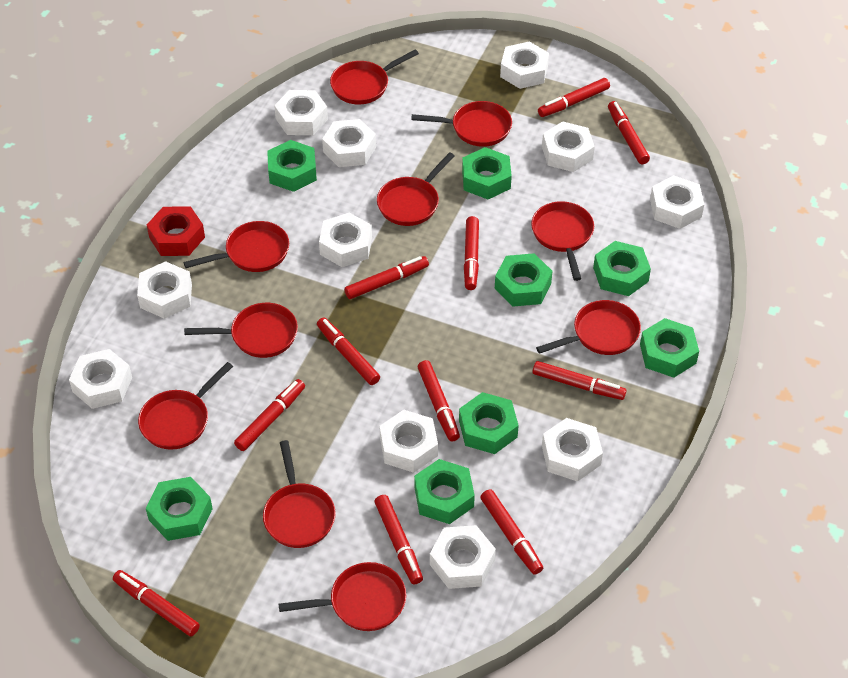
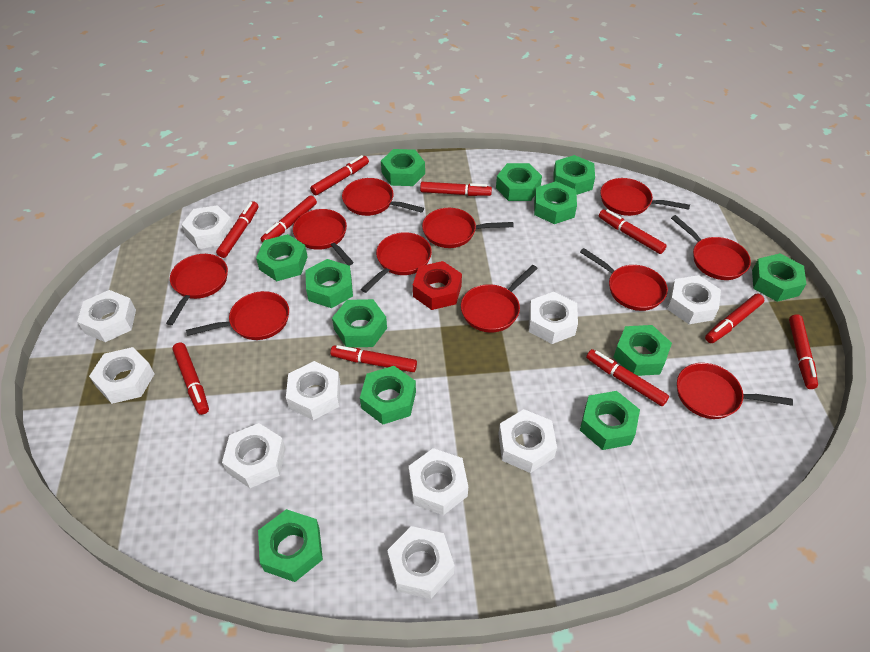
green nut: 8 -> 12
red marker: 11 -> 10
red pan: 10 -> 11
white nut: 11 -> 10

